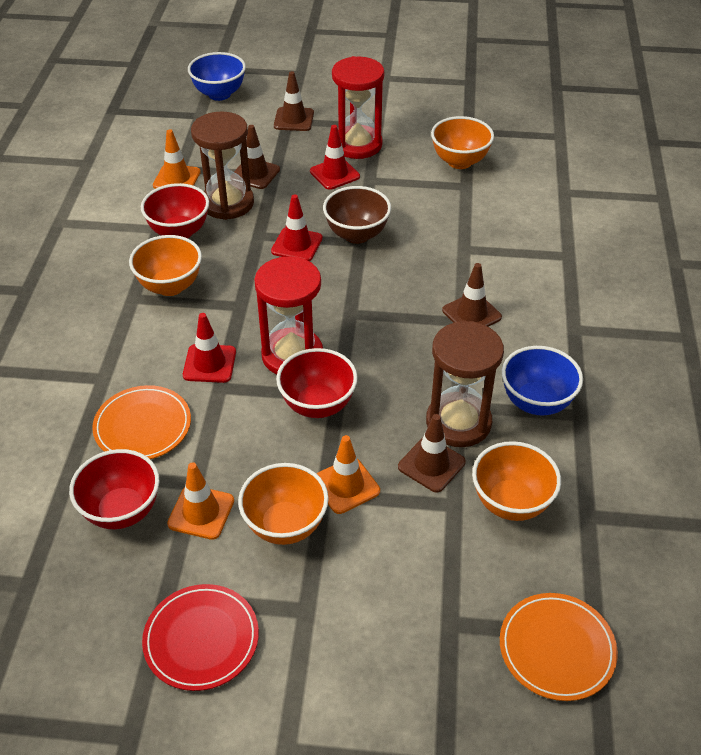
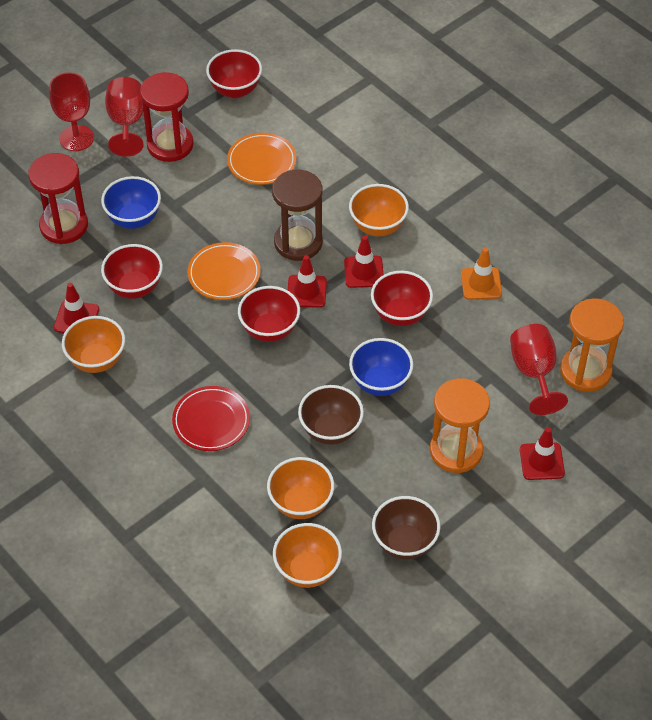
brown bowl: 1 -> 2
brown hourglass: 2 -> 1
brown traffic cone: 4 -> 0
orange hourglass: 0 -> 2
orange traffic cone: 3 -> 1
red bowl: 3 -> 4
red goblet: 0 -> 3
red traffic cone: 3 -> 4

